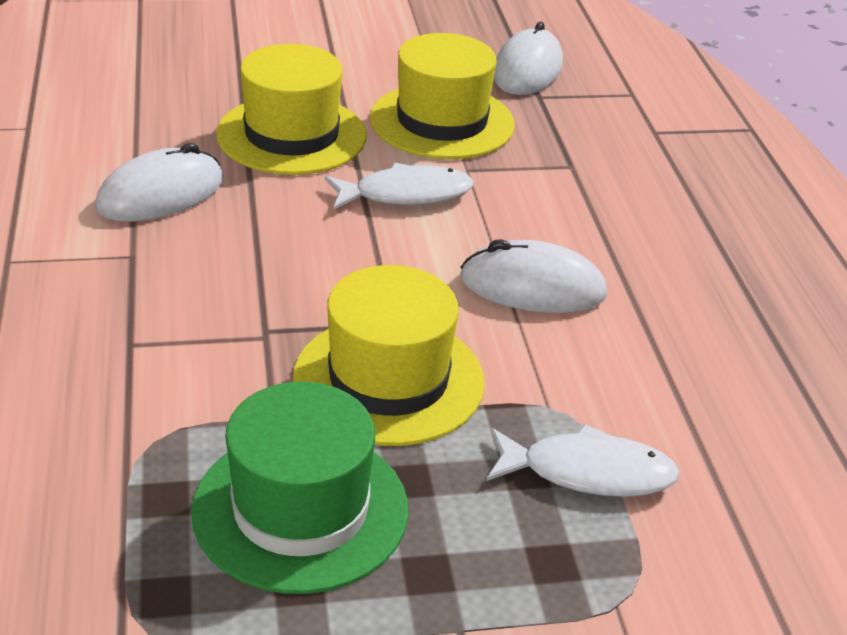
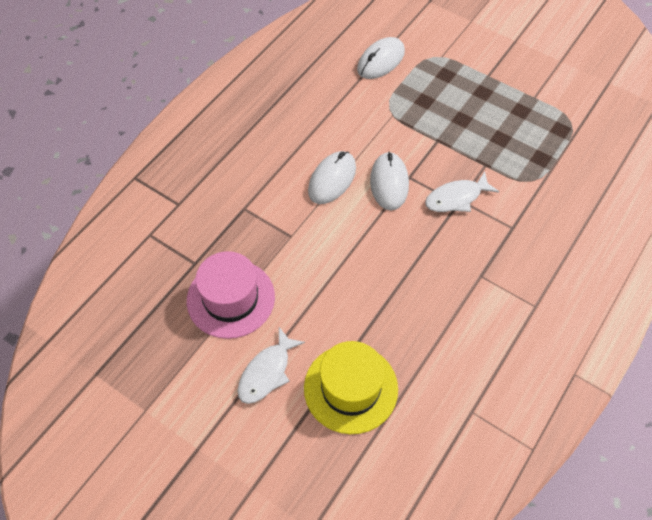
green hat: 1 -> 0
pink hat: 0 -> 1
yellow hat: 3 -> 1

